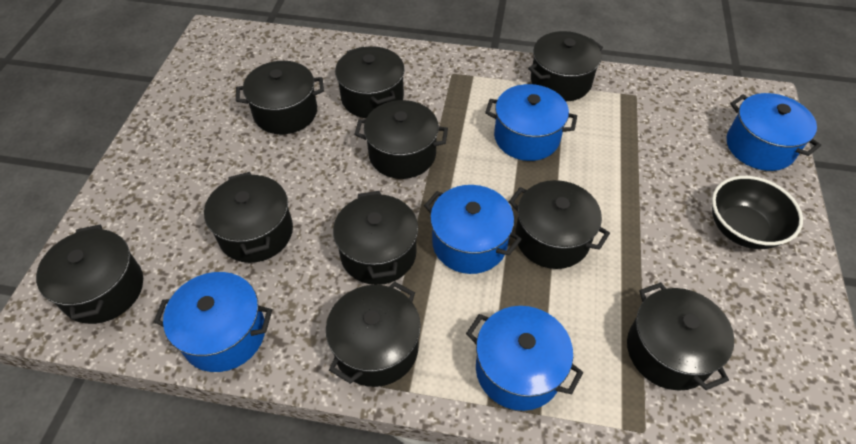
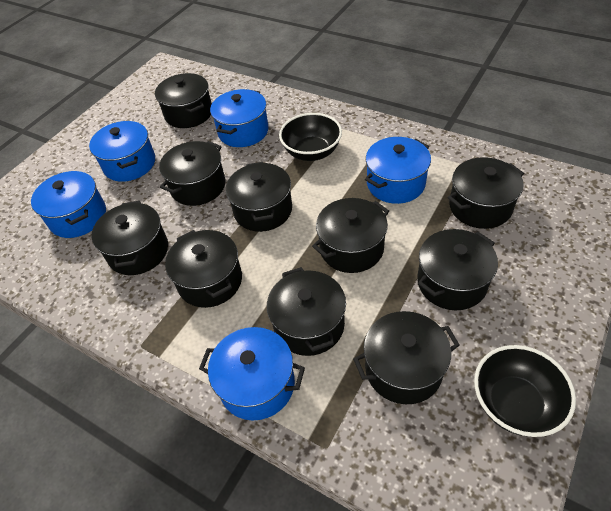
black bowl: 1 -> 2

